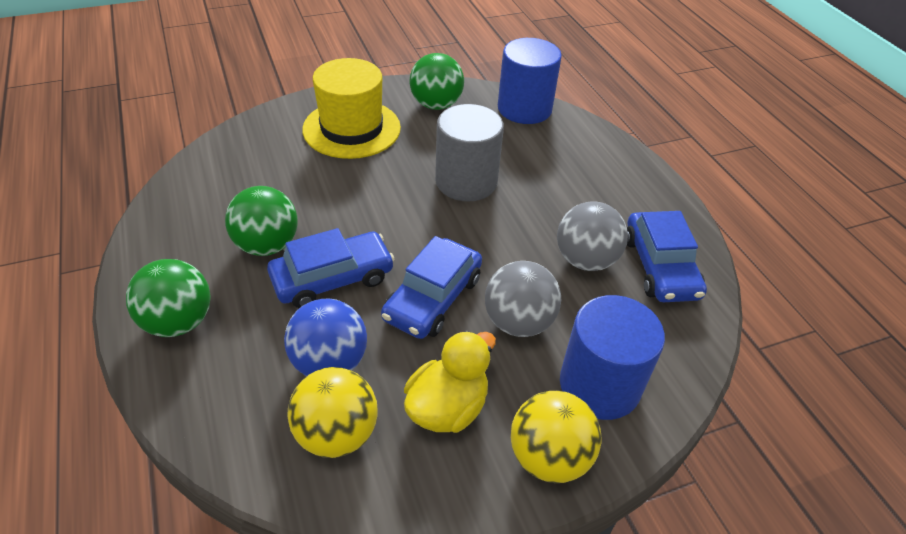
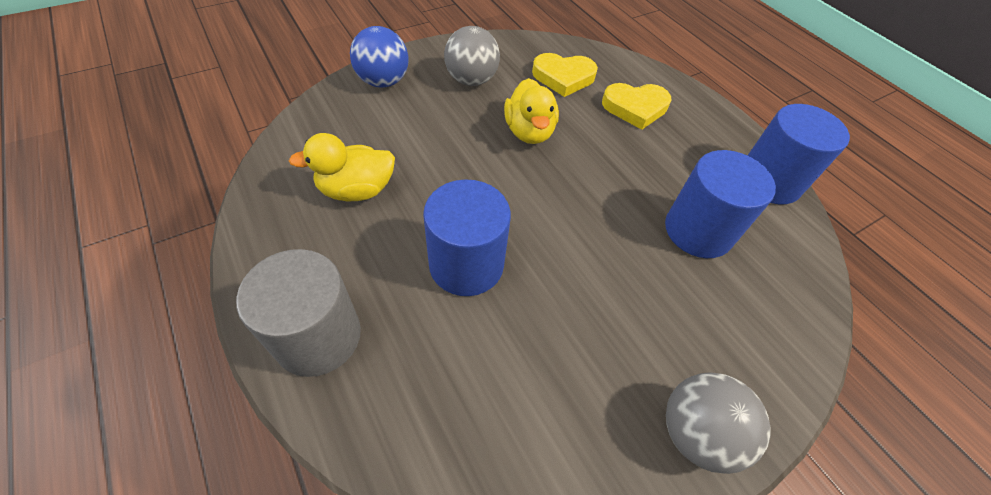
blue car: 3 -> 0
blue cylinder: 2 -> 3
green ball: 3 -> 0
yellow ball: 2 -> 0
yellow duck: 1 -> 2
yellow hat: 1 -> 0
yellow heart: 0 -> 2

